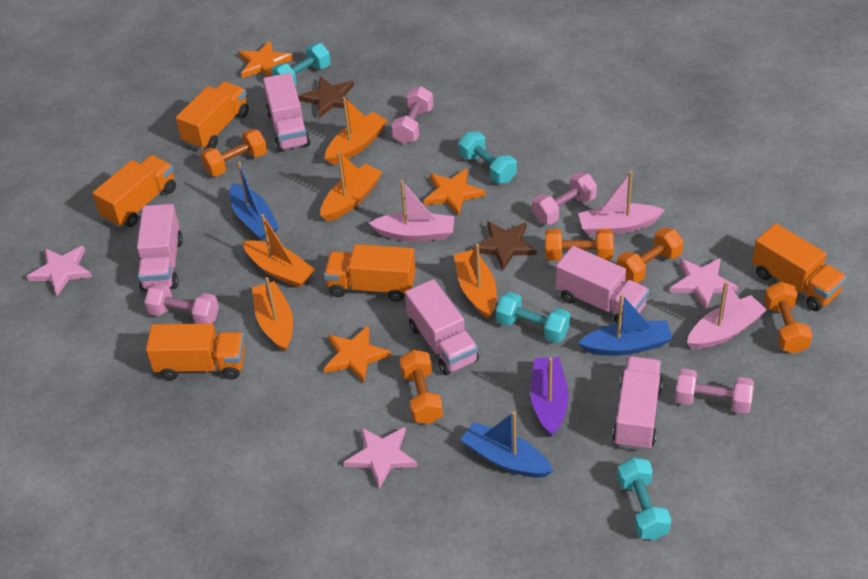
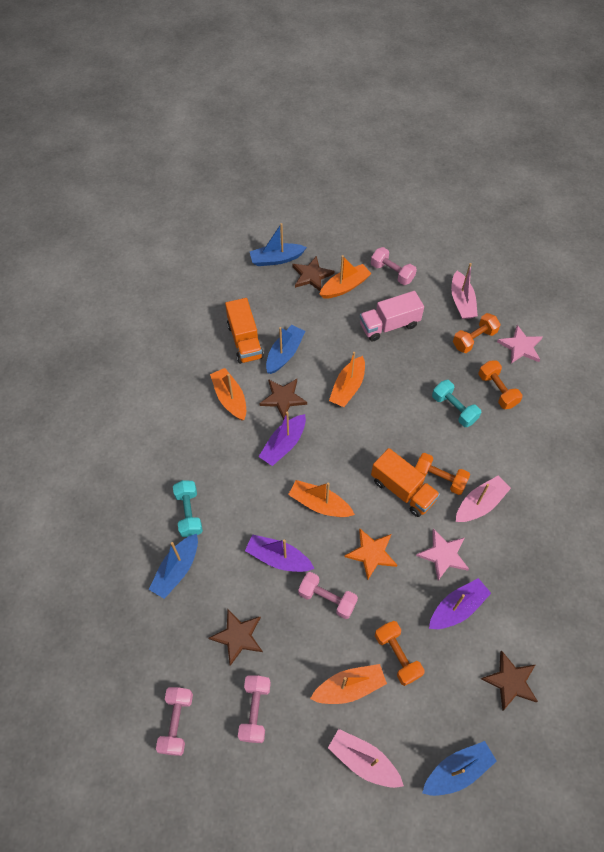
blue boat: 3 -> 4
brown star: 2 -> 4
orange dumbbell: 5 -> 4
orange star: 3 -> 1
orange truck: 5 -> 2
pink star: 3 -> 2
pink truck: 5 -> 1
purple boat: 1 -> 3
turquoise dumbbell: 4 -> 2

